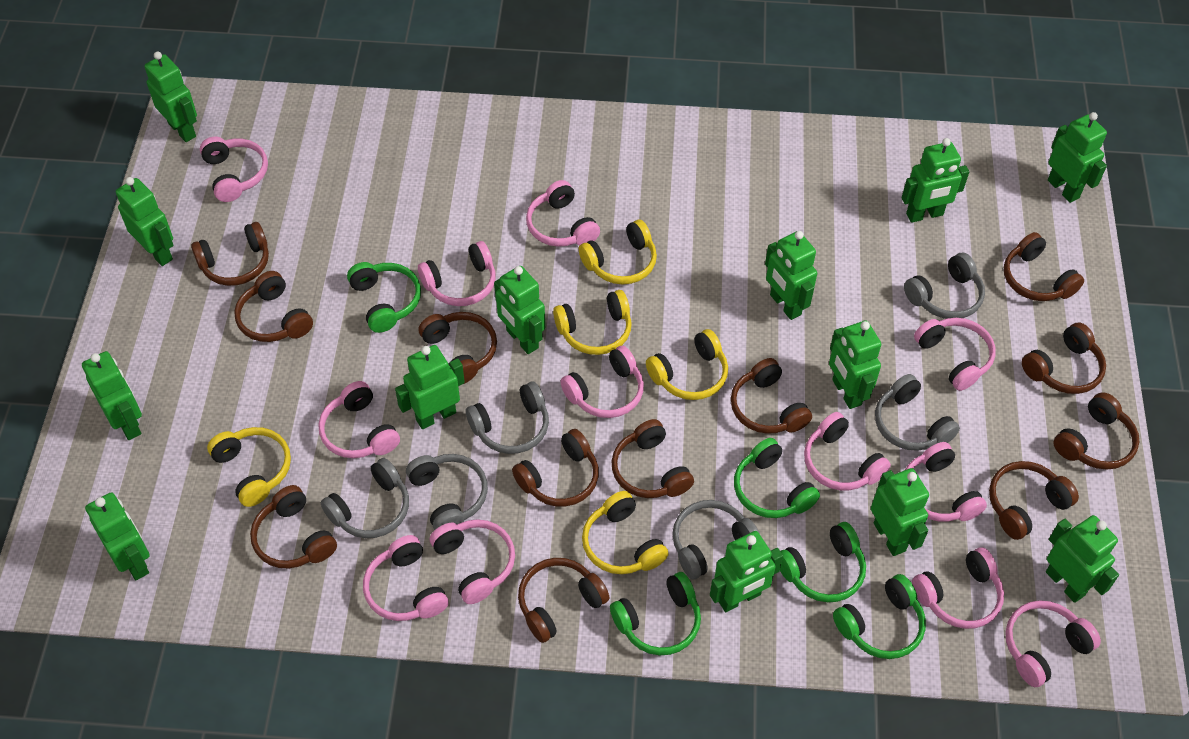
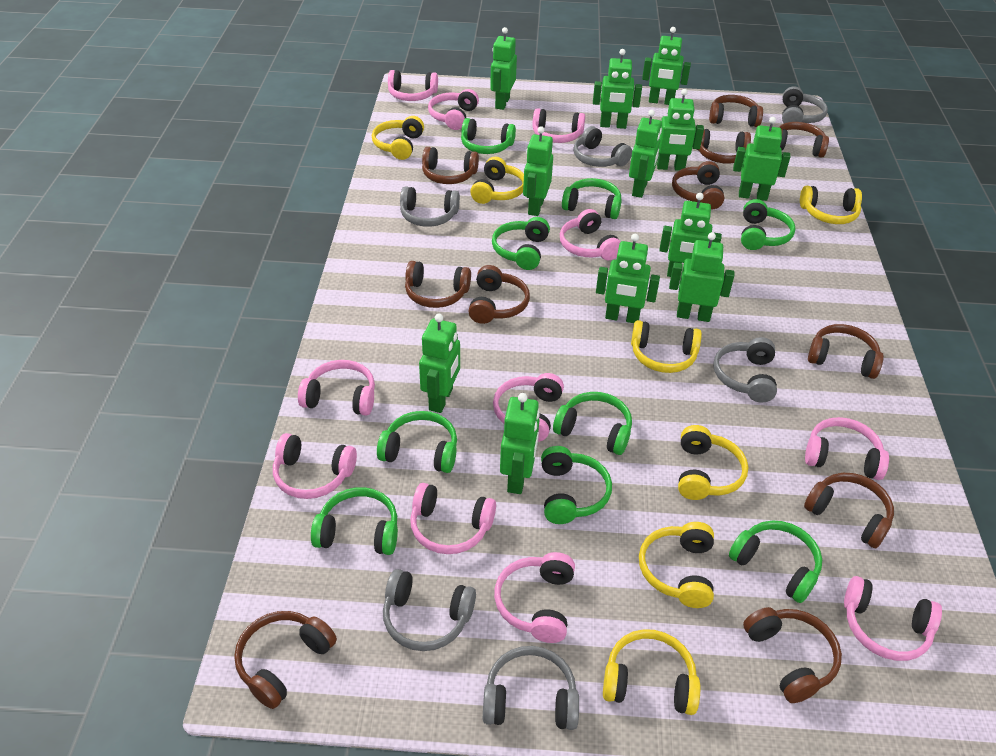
brown headphones: 12 -> 11
green headphones: 5 -> 9
green robot: 13 -> 12
pink headphones: 12 -> 11
yellow headphones: 5 -> 7

